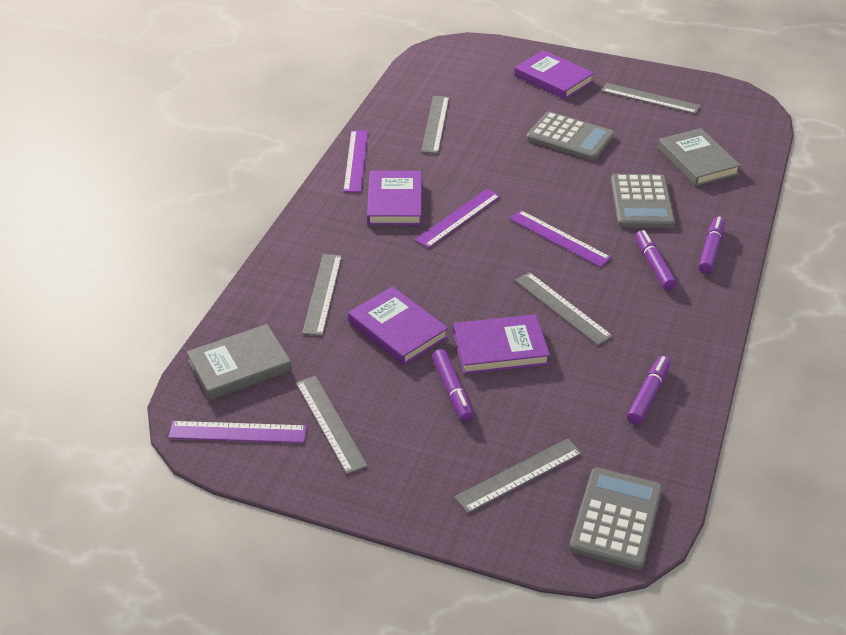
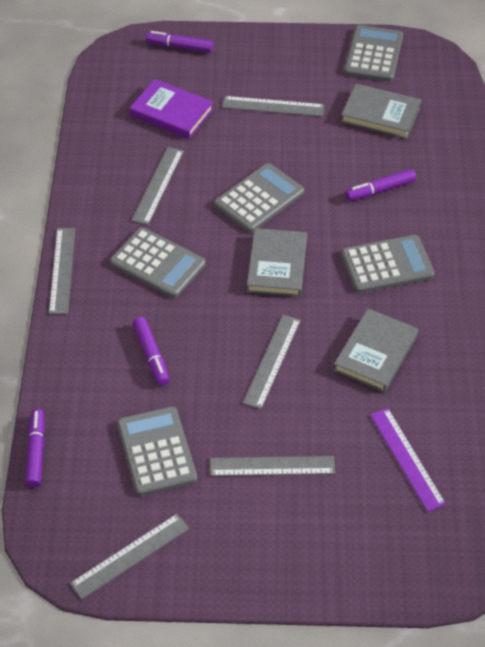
grey book: 2 -> 3
grey calculator: 3 -> 5
purple book: 4 -> 1
purple ruler: 4 -> 1

